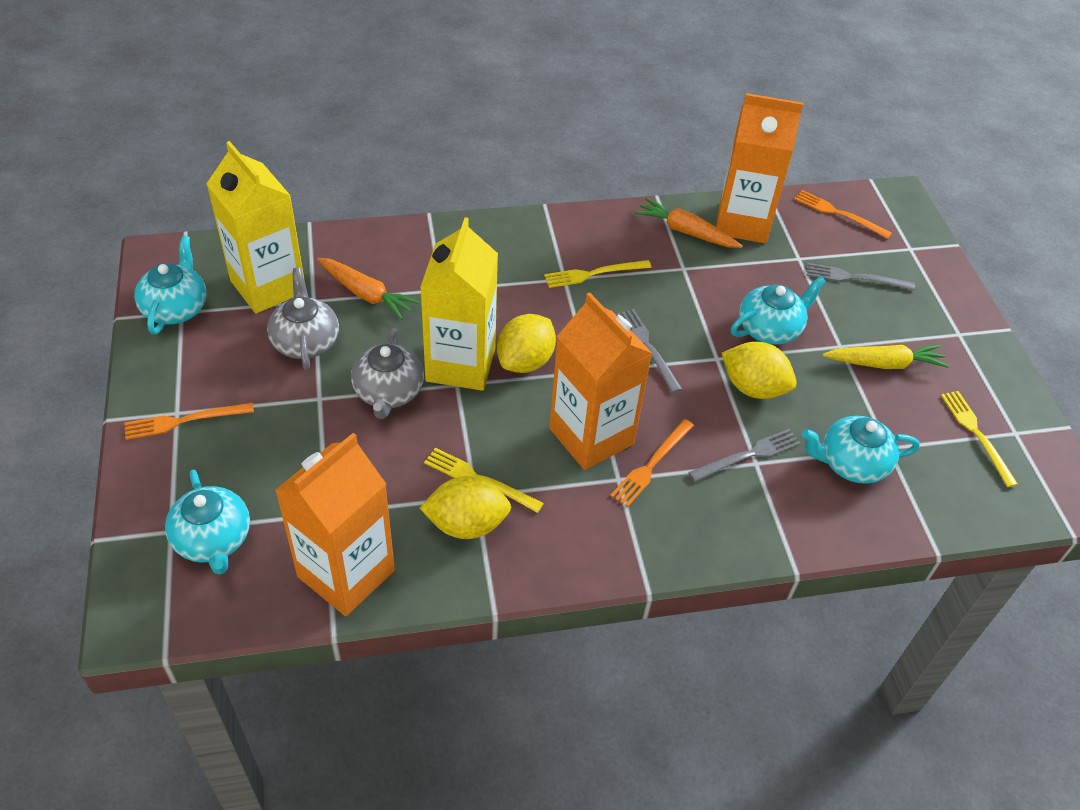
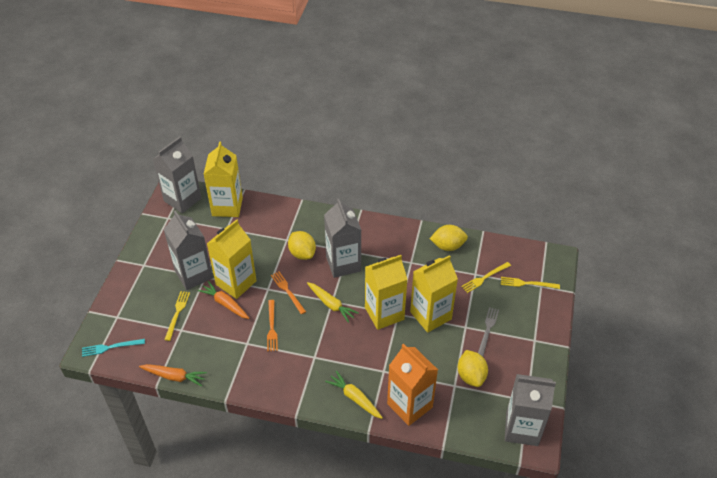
grey carton: 0 -> 4
grey fork: 3 -> 1
grey teapot: 2 -> 0
orange carton: 3 -> 1
orange fork: 3 -> 2
turquoise fork: 0 -> 1
turquoise teapot: 4 -> 0
yellow carrot: 1 -> 2
yellow carton: 2 -> 4

